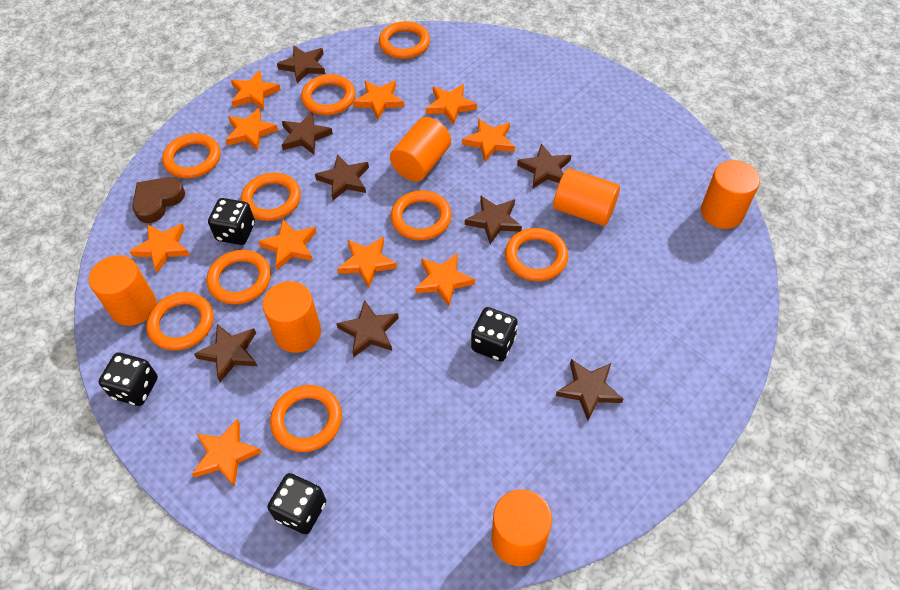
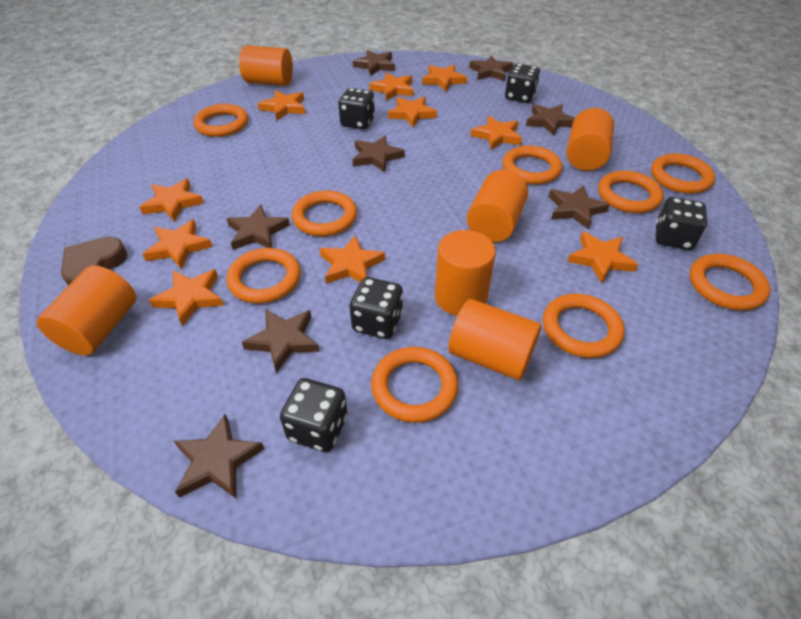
black dice: 4 -> 5

